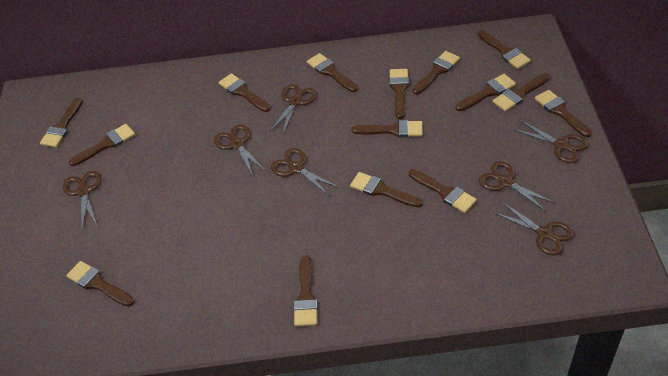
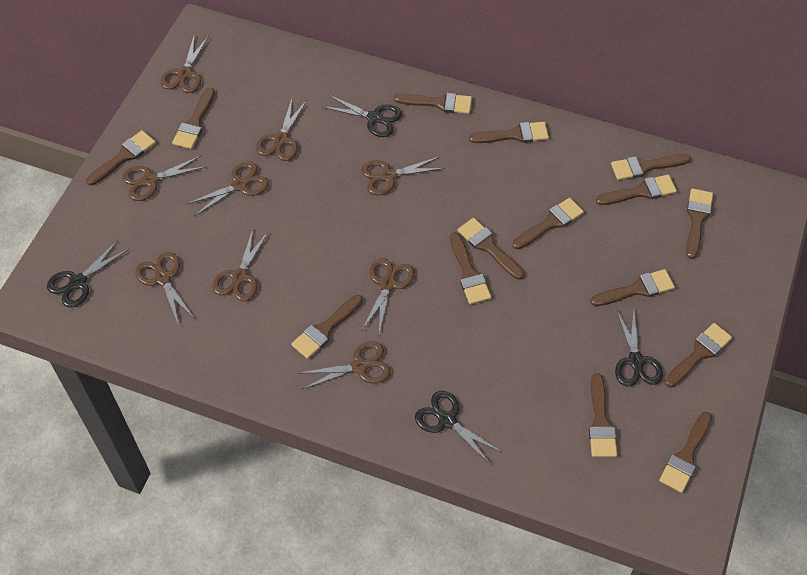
black scissors: 0 -> 4
brown scissors: 7 -> 9

